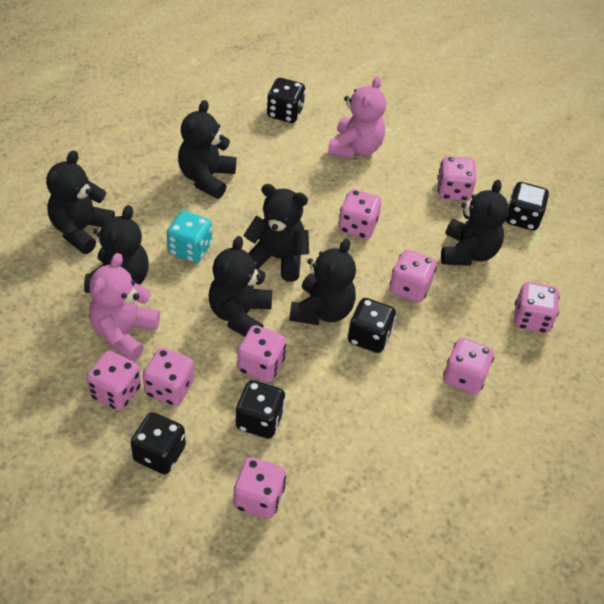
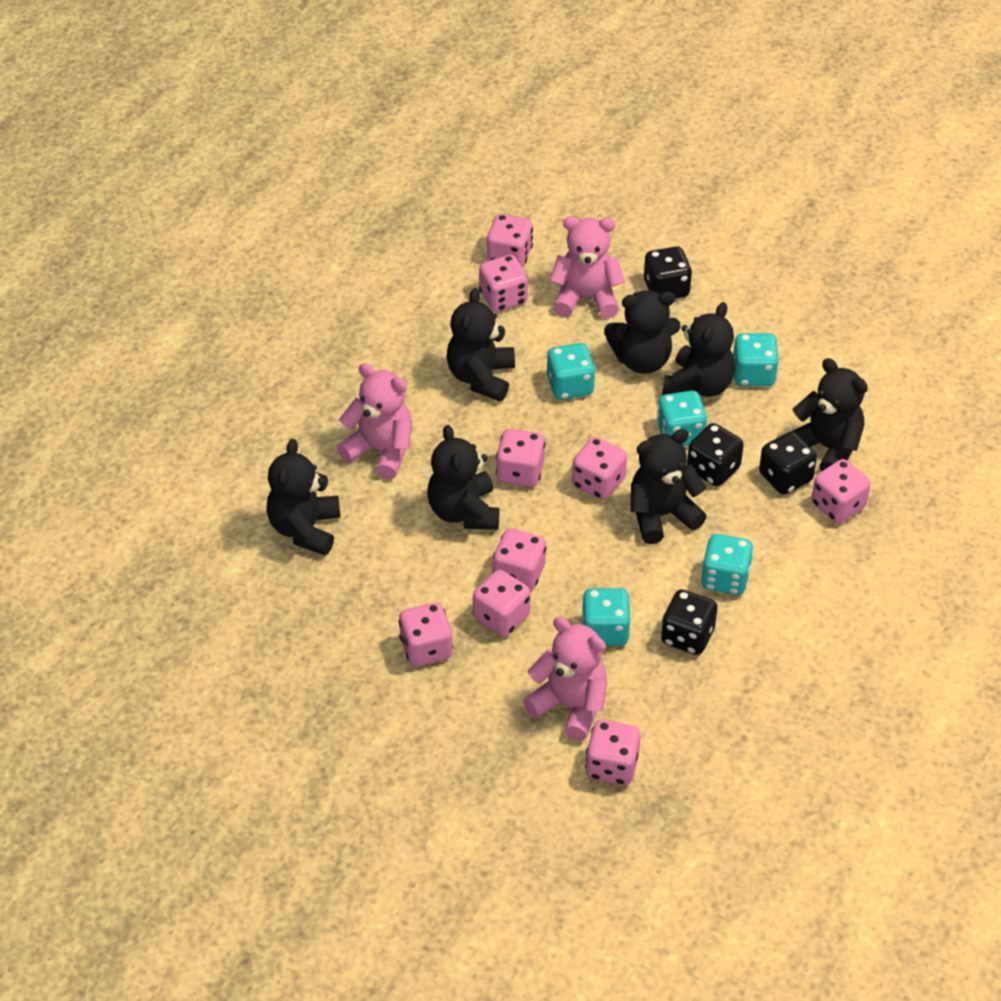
black dice: 5 -> 4
pink teddy bear: 2 -> 3
turquoise dice: 1 -> 5

